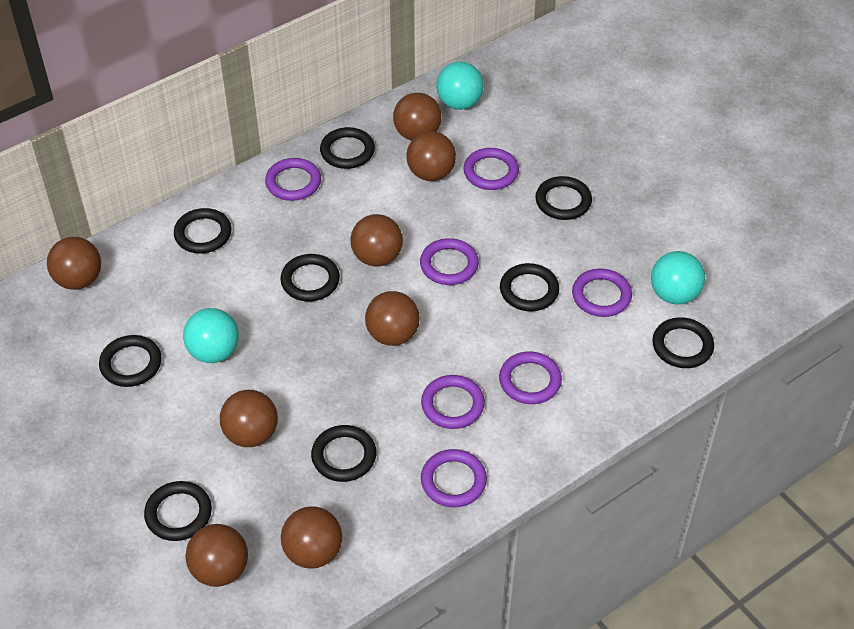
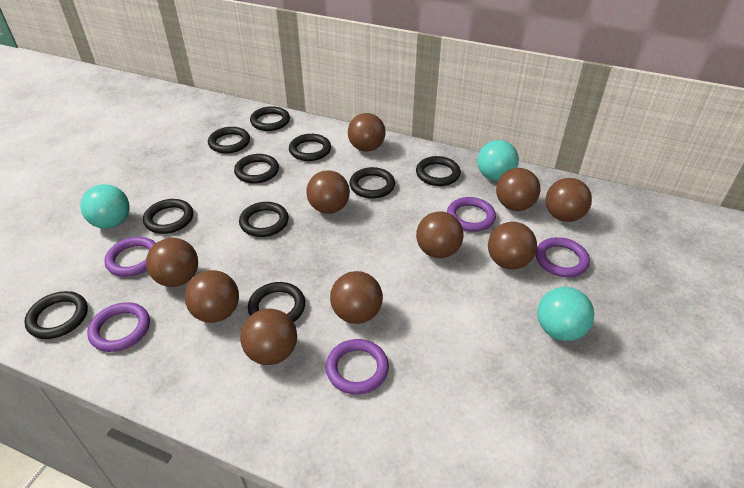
black ring: 9 -> 10
brown ball: 8 -> 10
purple ring: 7 -> 5

